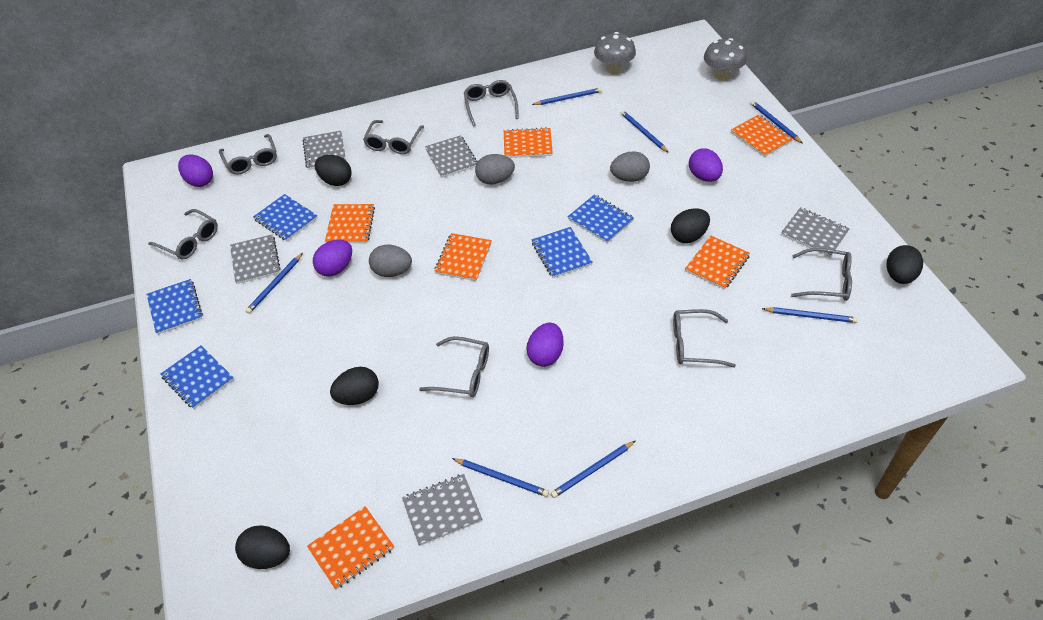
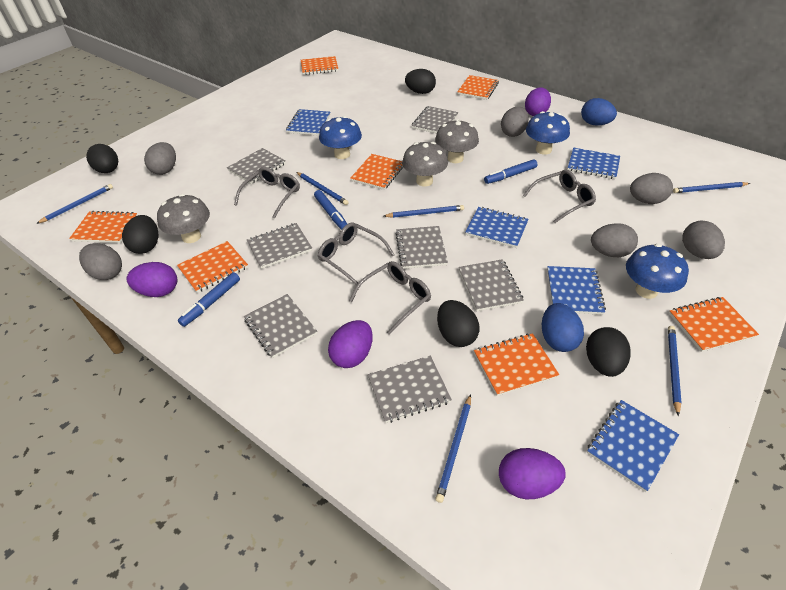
blue egg: 0 -> 2
blue marker: 0 -> 3
blue mushroom: 0 -> 3
blue pencil: 7 -> 6
grey egg: 3 -> 6
grey glasses: 7 -> 4
grey mushroom: 2 -> 3
grey notebook: 5 -> 7
orange notebook: 6 -> 7

